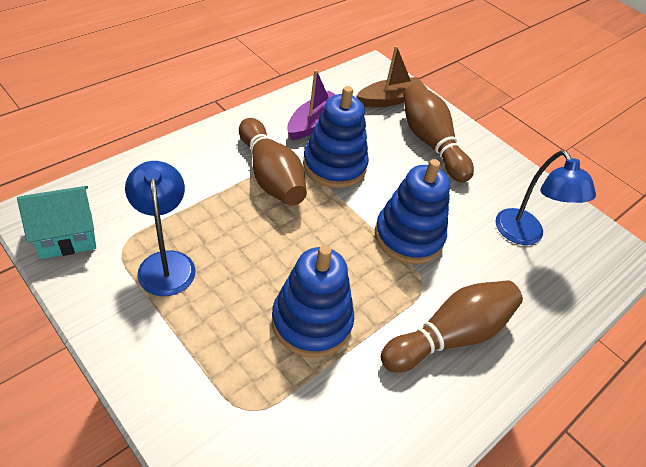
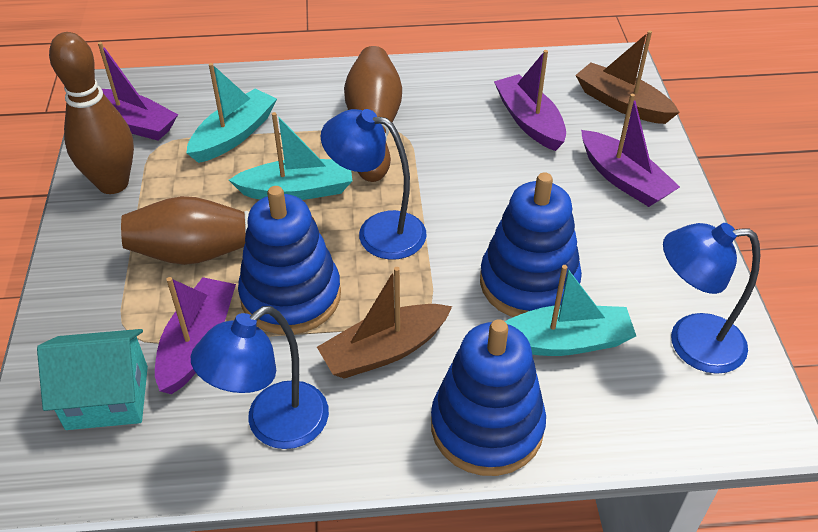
blue lamp: 2 -> 3
brown boat: 1 -> 2
purple boat: 1 -> 4
turquoise boat: 0 -> 3

